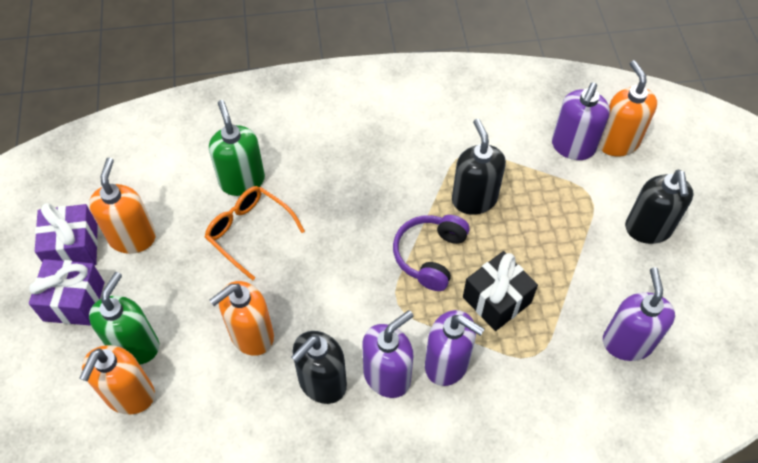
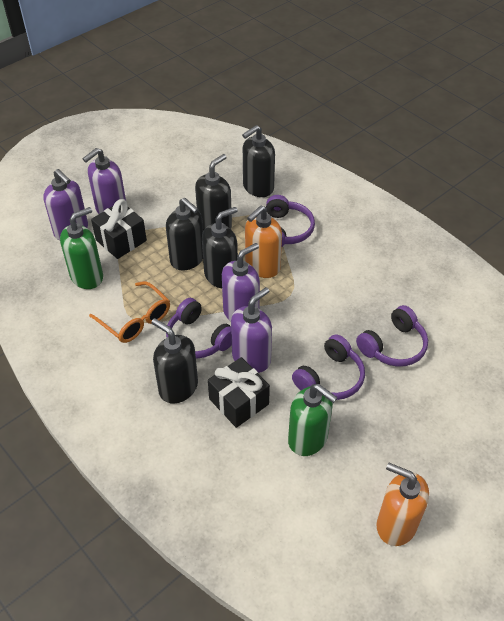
black gift: 1 -> 2
black soap dispenser: 3 -> 5
orange soap dispenser: 4 -> 2
purple gift: 2 -> 0
purple headphones: 1 -> 4

